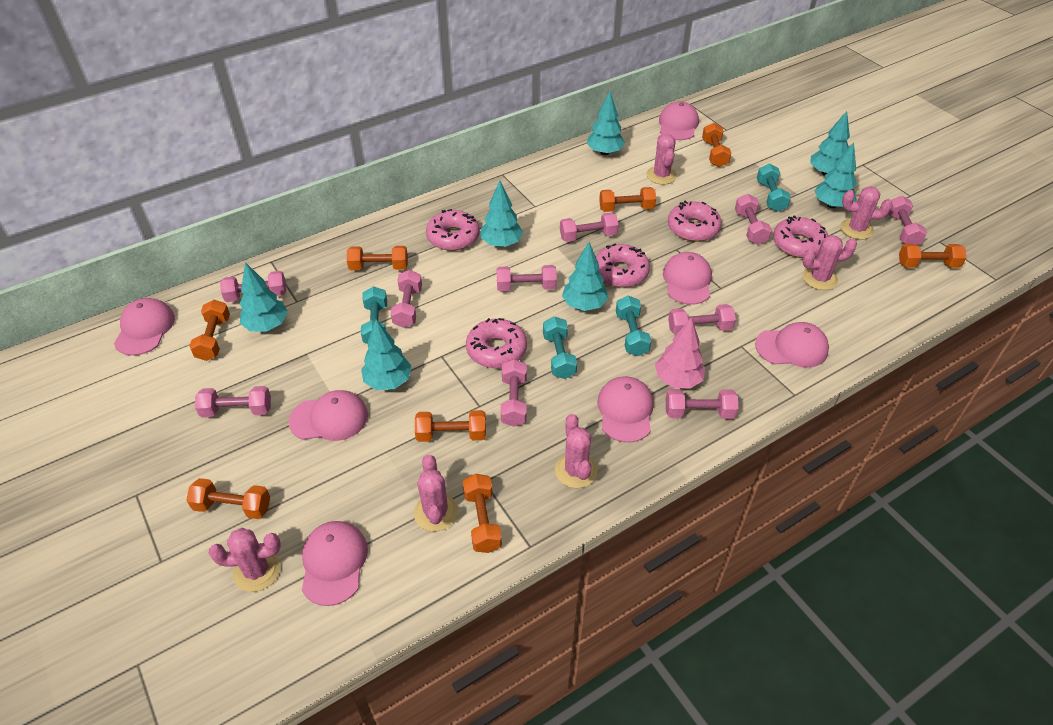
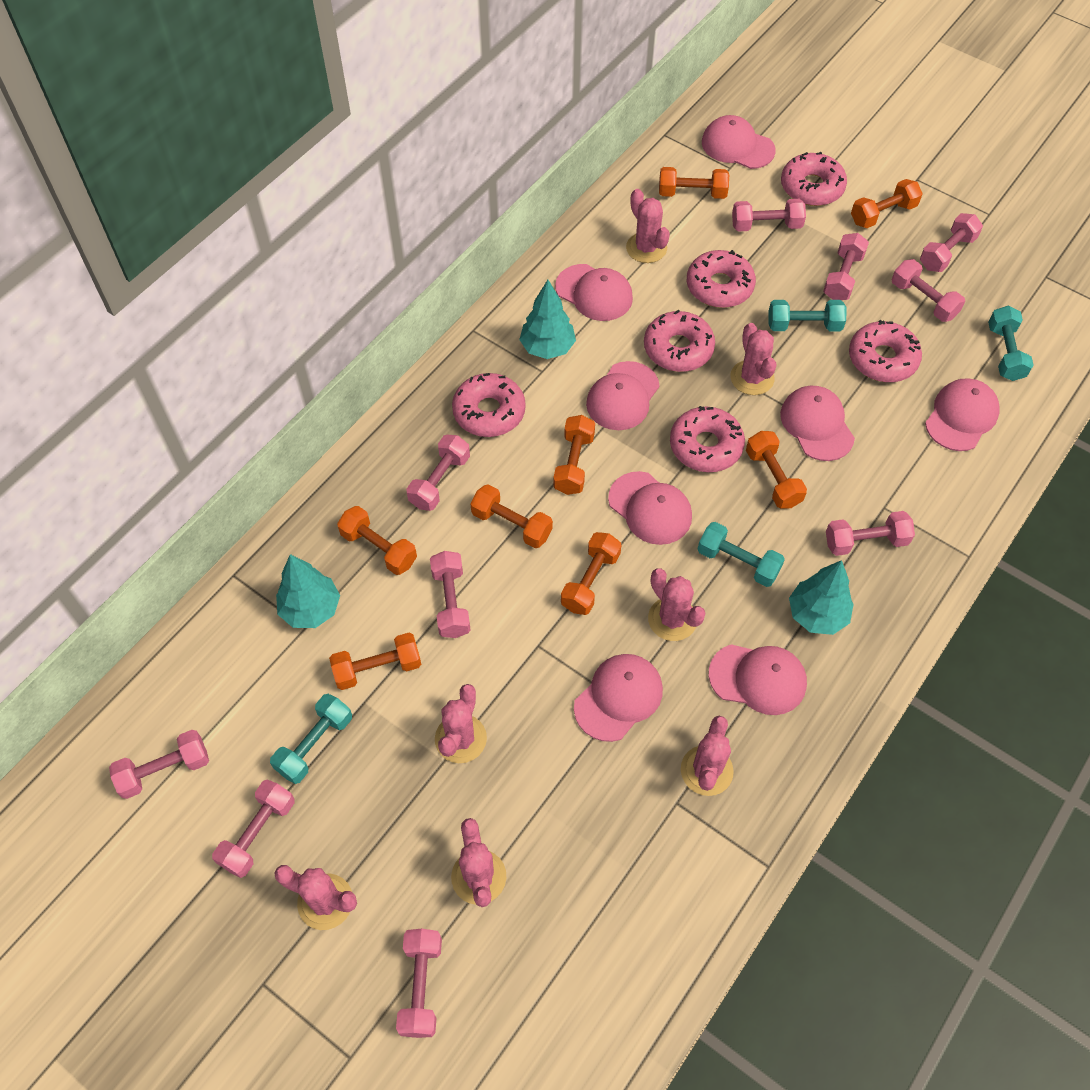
pink cactus: 6 -> 7
pink cap: 7 -> 8
pink donut: 5 -> 6
pink tree: 1 -> 0
turquoise tree: 7 -> 3

